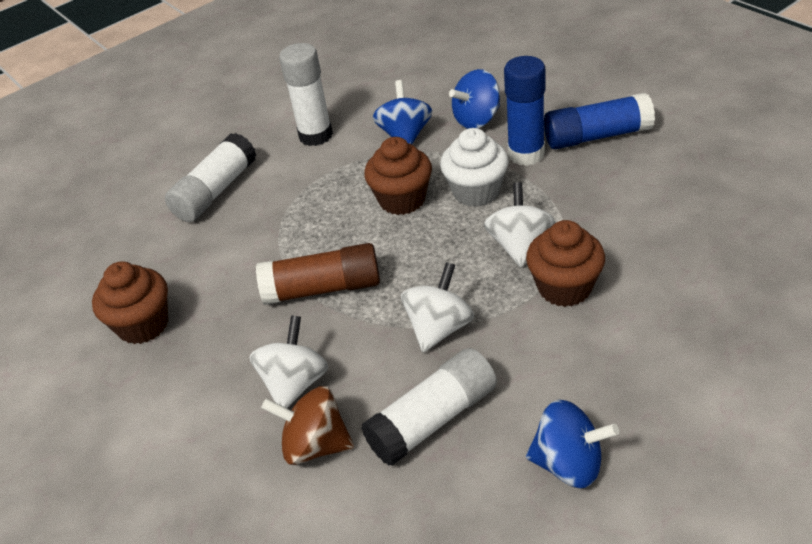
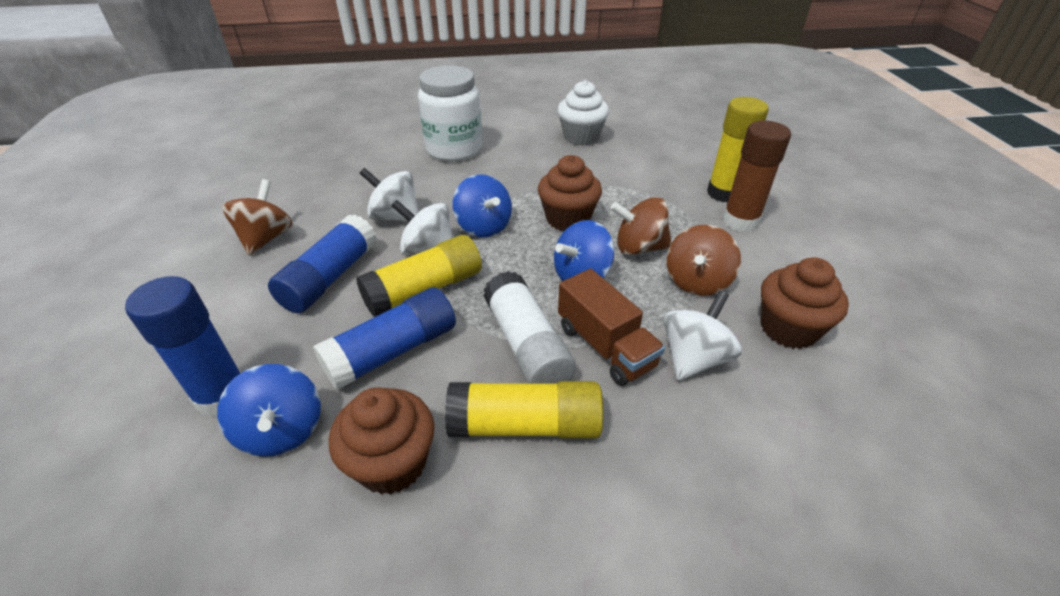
blue glue stick: 2 -> 3
brown spinning top: 1 -> 3
brown truck: 0 -> 1
white glue stick: 3 -> 1
white jar: 0 -> 1
yellow glue stick: 0 -> 3

